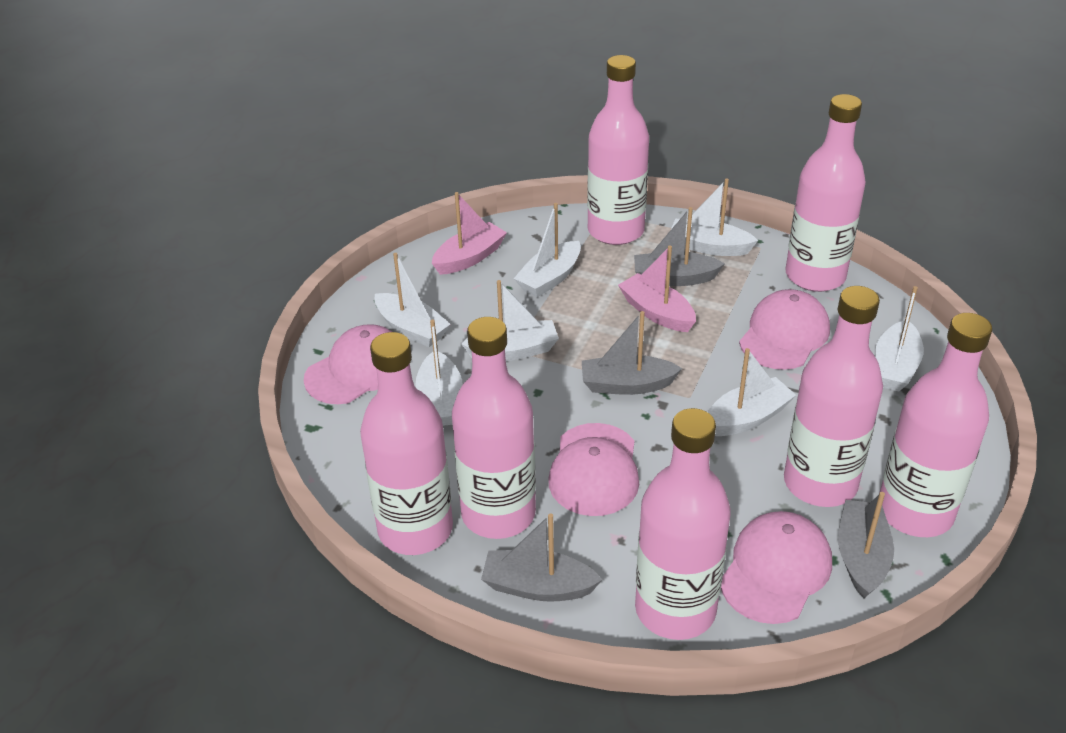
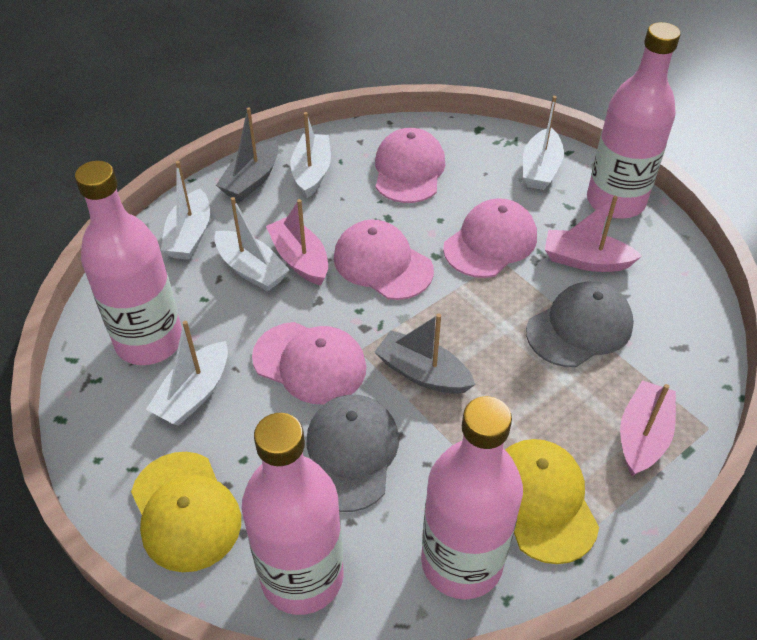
grey boat: 4 -> 2
grey cap: 0 -> 2
pink boat: 2 -> 3
pink bottle: 7 -> 4
white boat: 7 -> 5
yellow cap: 0 -> 2

